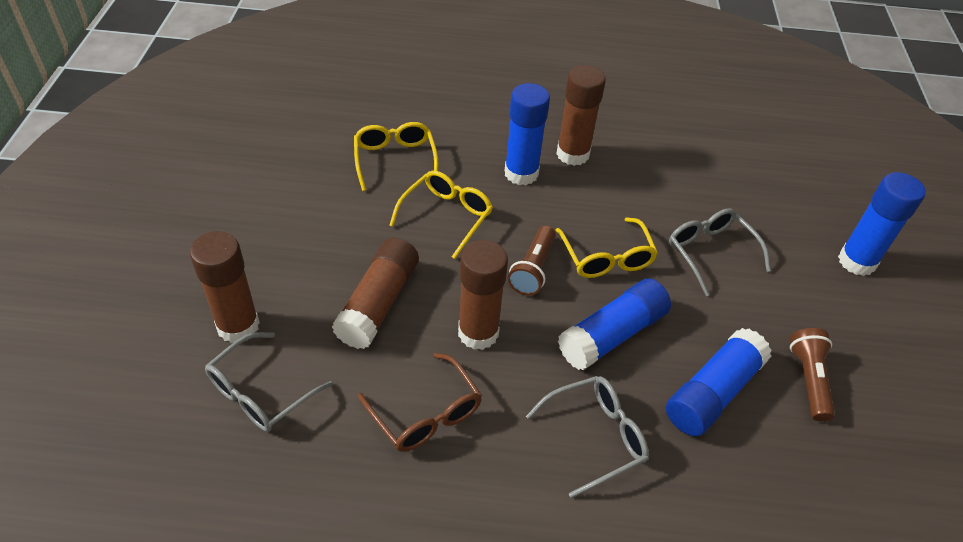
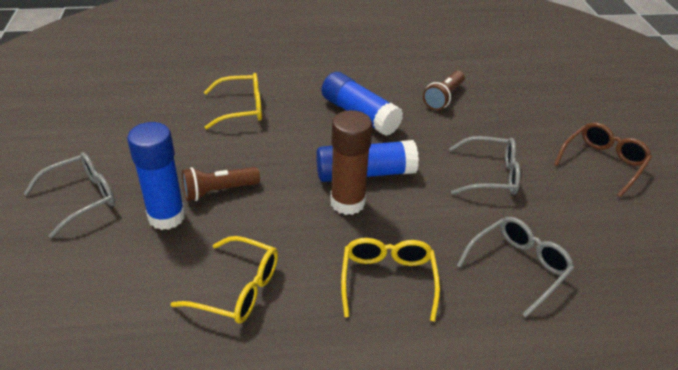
blue glue stick: 4 -> 3
brown glue stick: 4 -> 1

